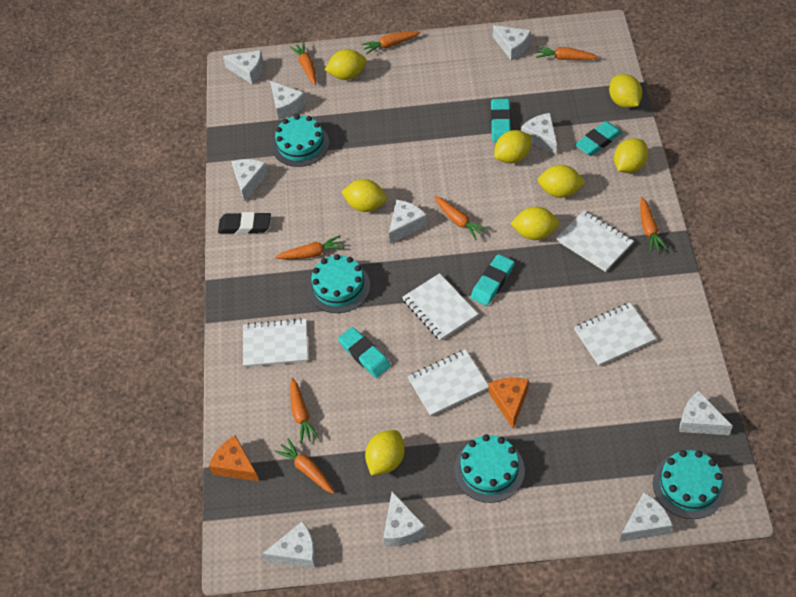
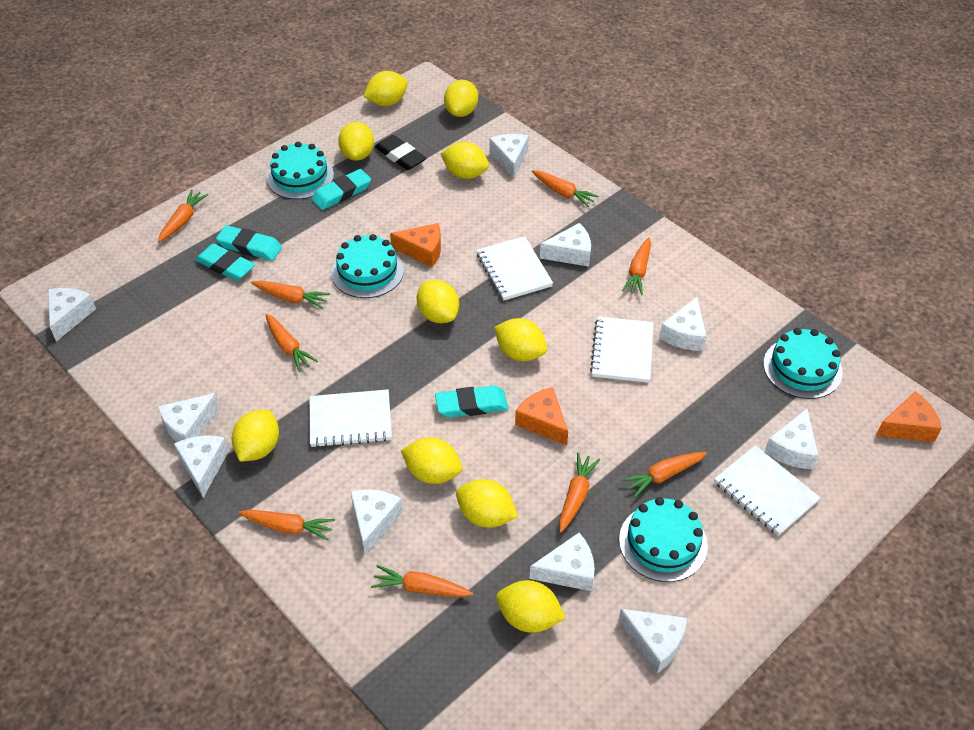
orange carrot: 8 -> 9
orange cheese: 2 -> 3
white notebook: 5 -> 4
yellow lemon: 8 -> 10

